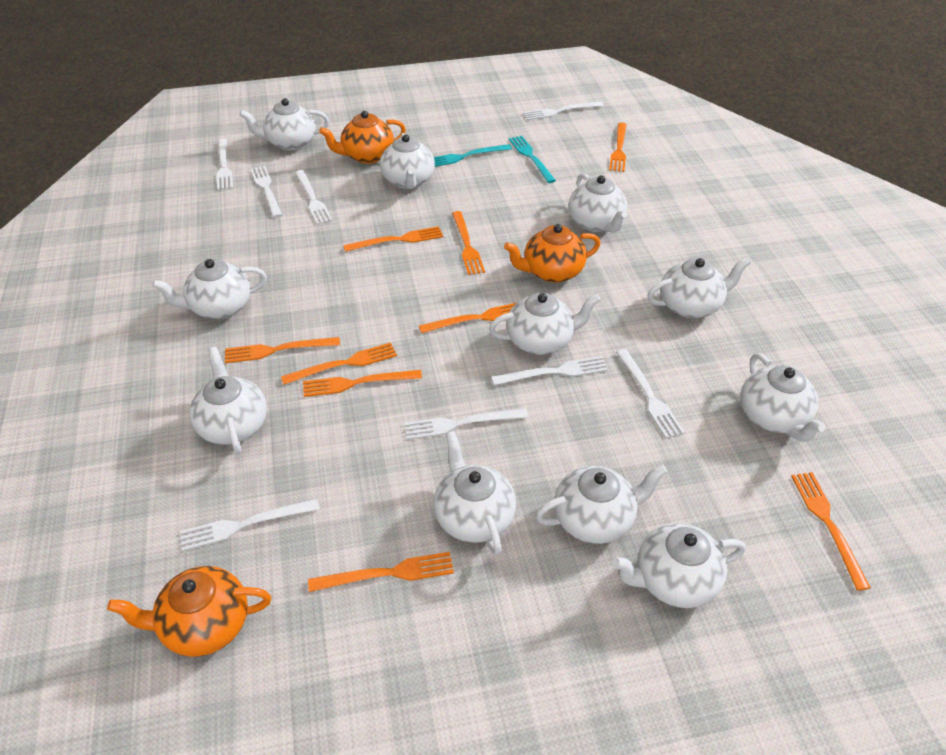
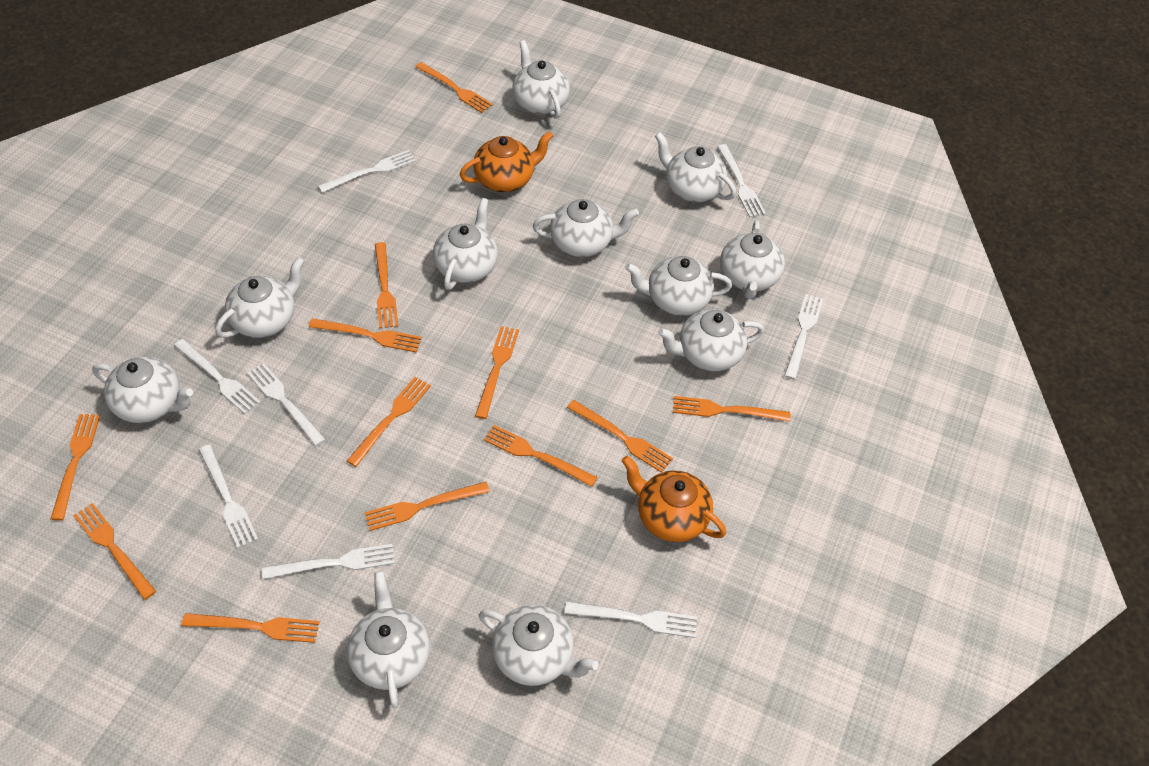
orange fork: 9 -> 12
orange teapot: 3 -> 2
turquoise fork: 2 -> 0

